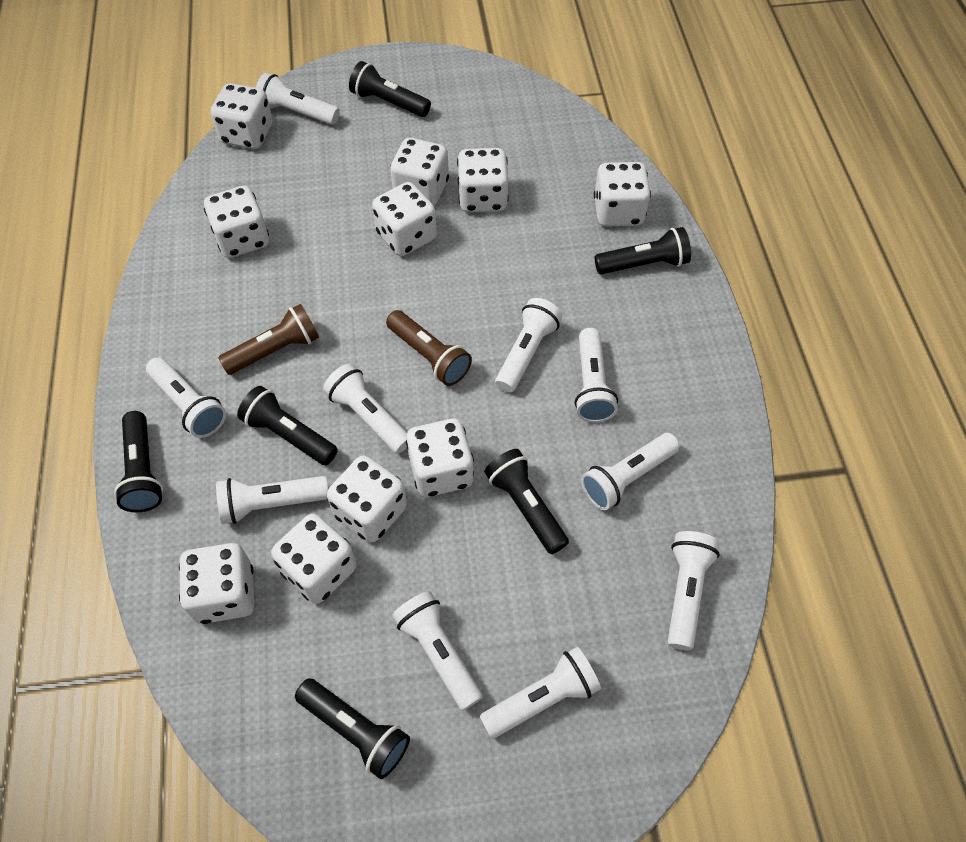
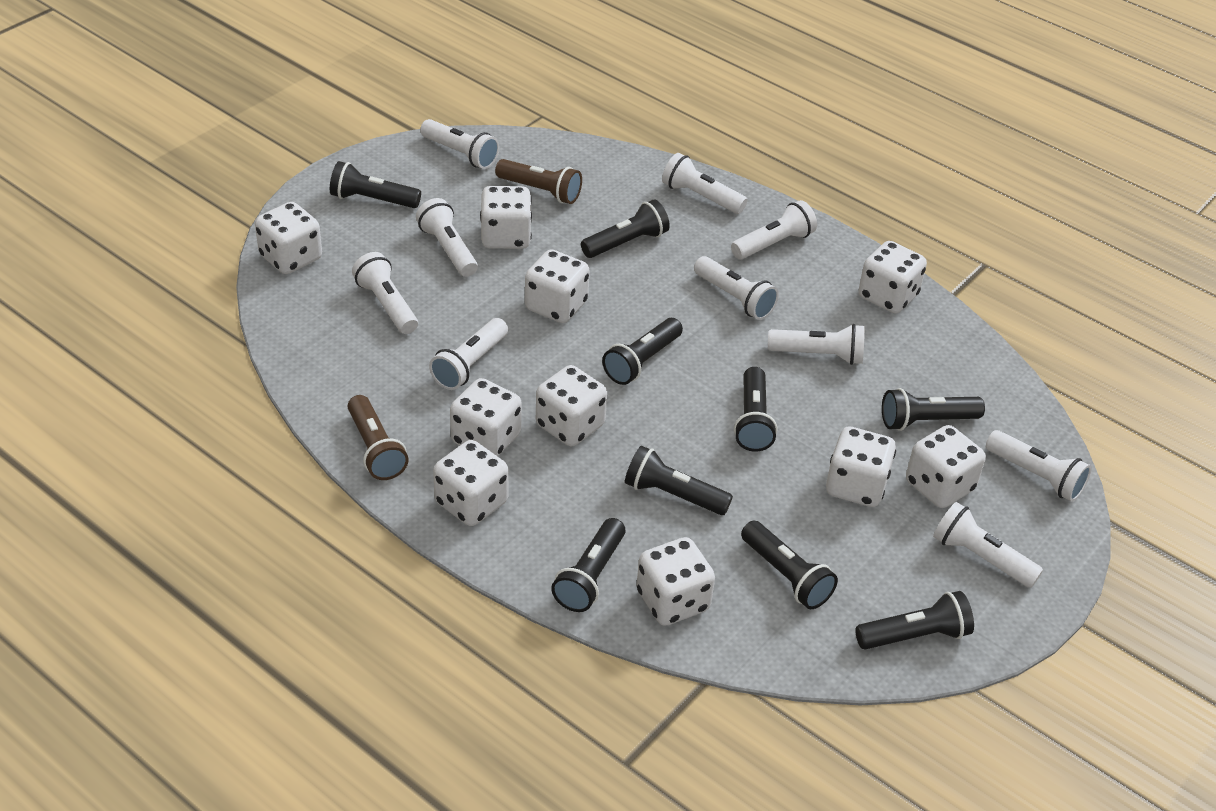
black flashlight: 6 -> 9

